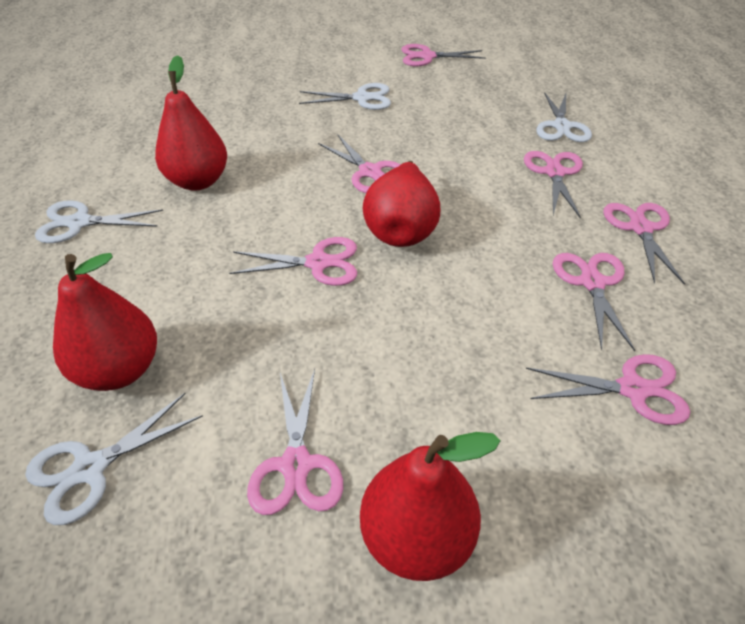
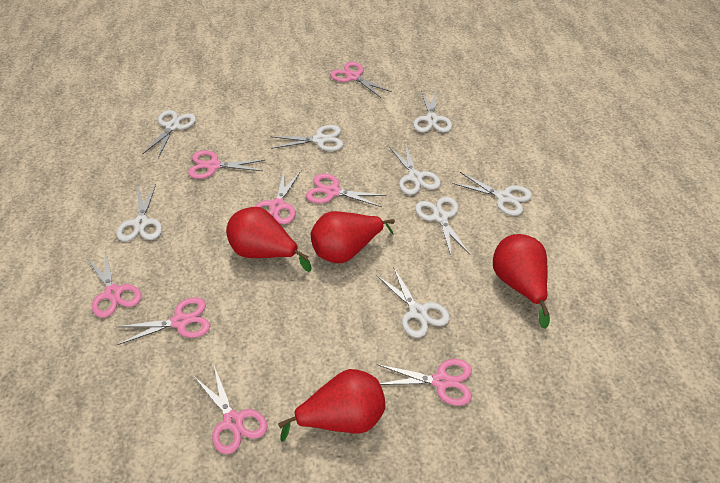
white scissors: 4 -> 8

